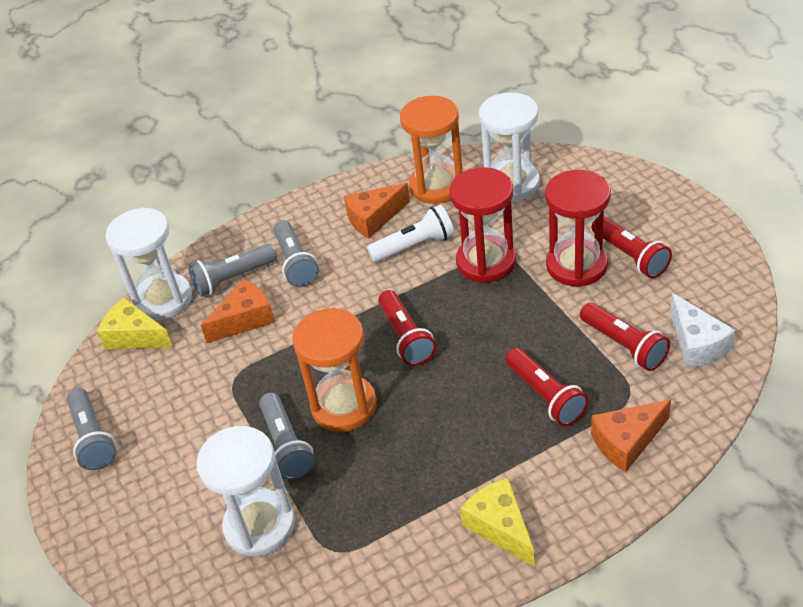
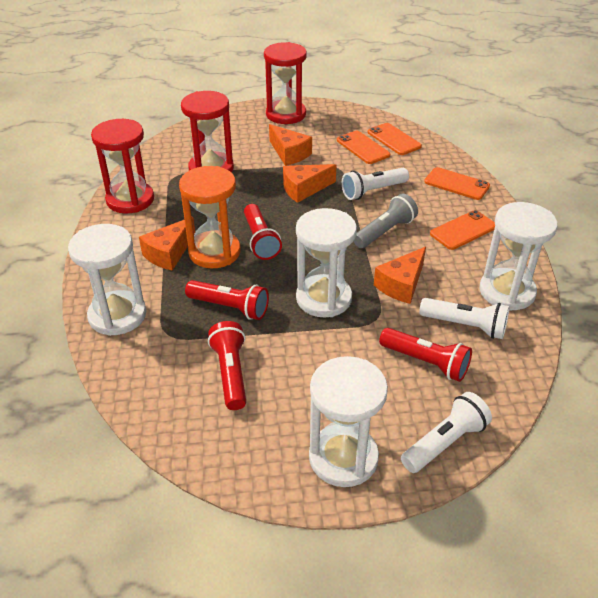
grey flashlight: 4 -> 1
orange cheese: 3 -> 4
orange hourglass: 2 -> 1
orange phone: 0 -> 4
red hourglass: 2 -> 3
white cheese: 1 -> 0
white flashlight: 1 -> 3
white hourglass: 3 -> 4
yellow cheese: 2 -> 0

